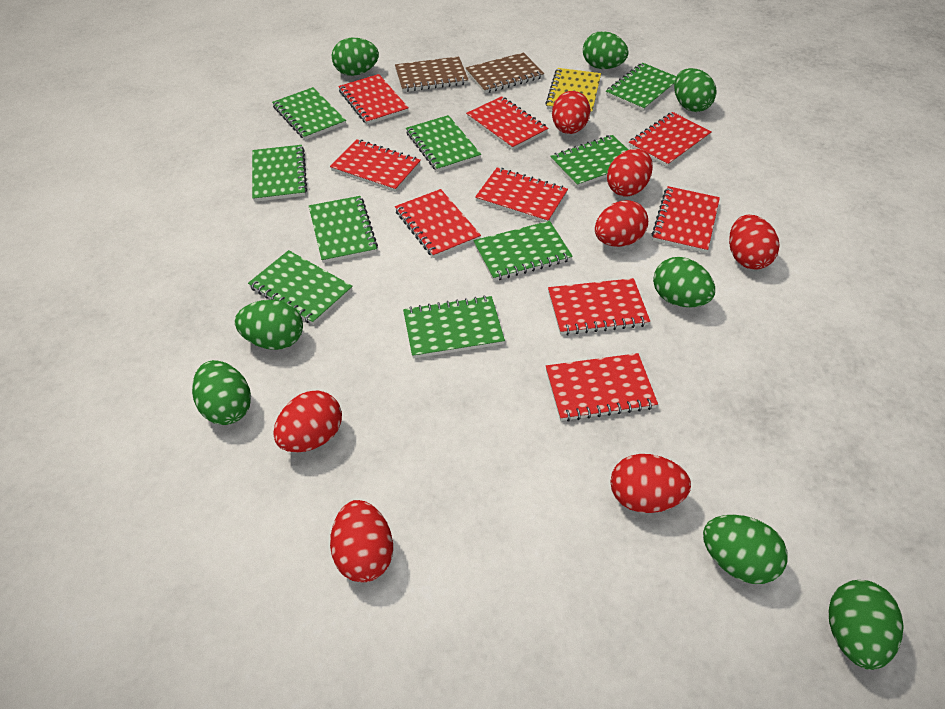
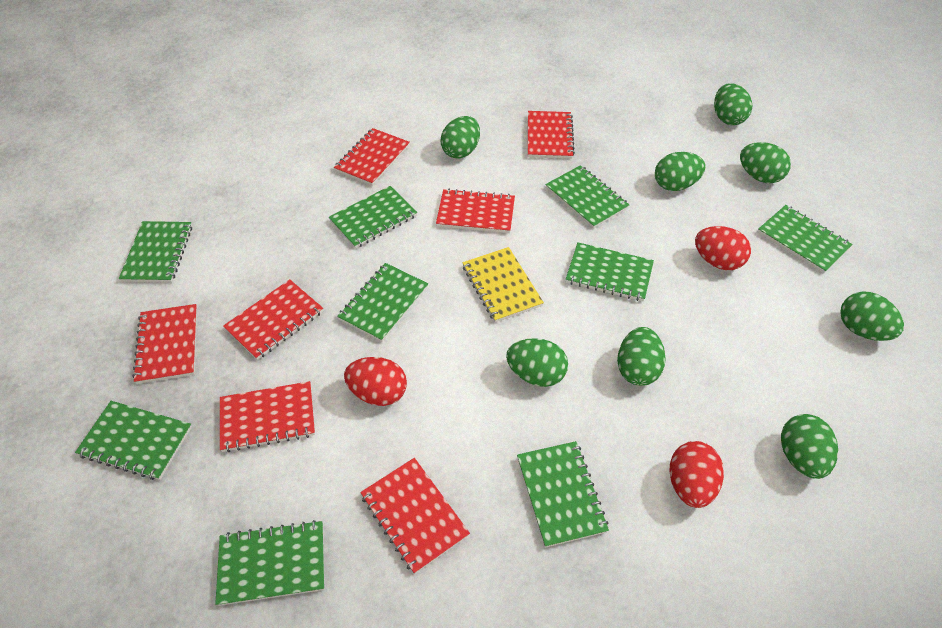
brown notebook: 2 -> 0
red egg: 7 -> 3
red notebook: 9 -> 7

